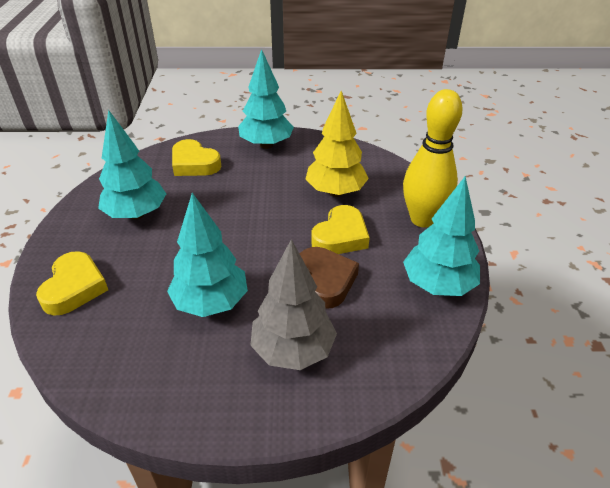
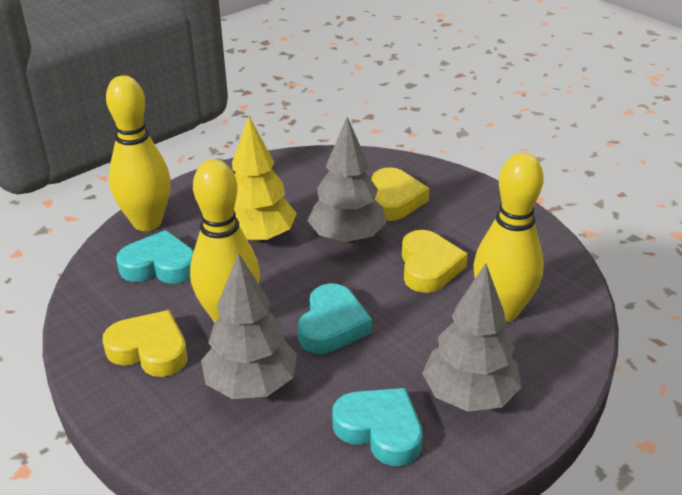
brown heart: 1 -> 0
grey tree: 1 -> 3
turquoise heart: 0 -> 3
turquoise tree: 4 -> 0
yellow bowling pin: 1 -> 3

